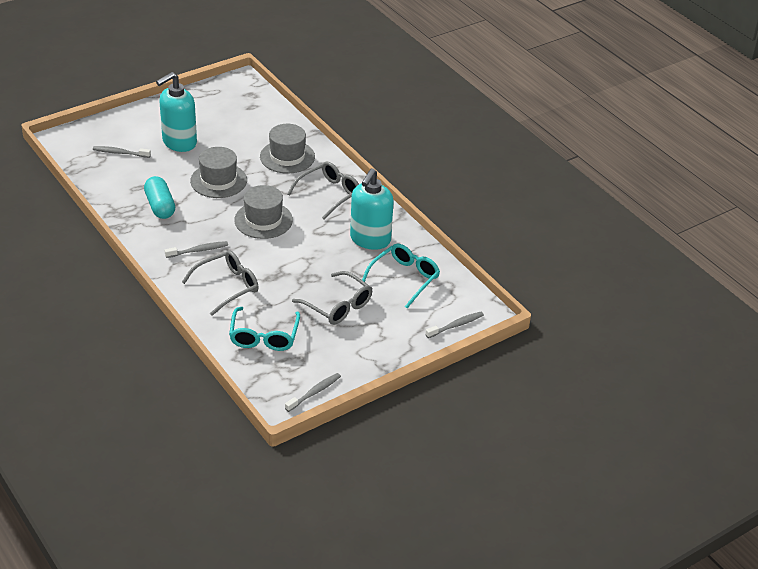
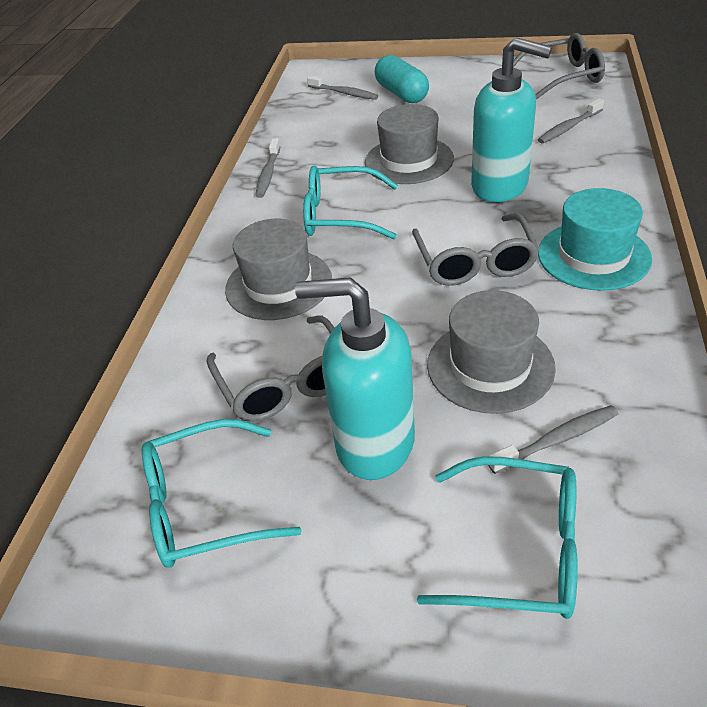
turquoise glasses: 2 -> 3
turquoise hat: 0 -> 1

